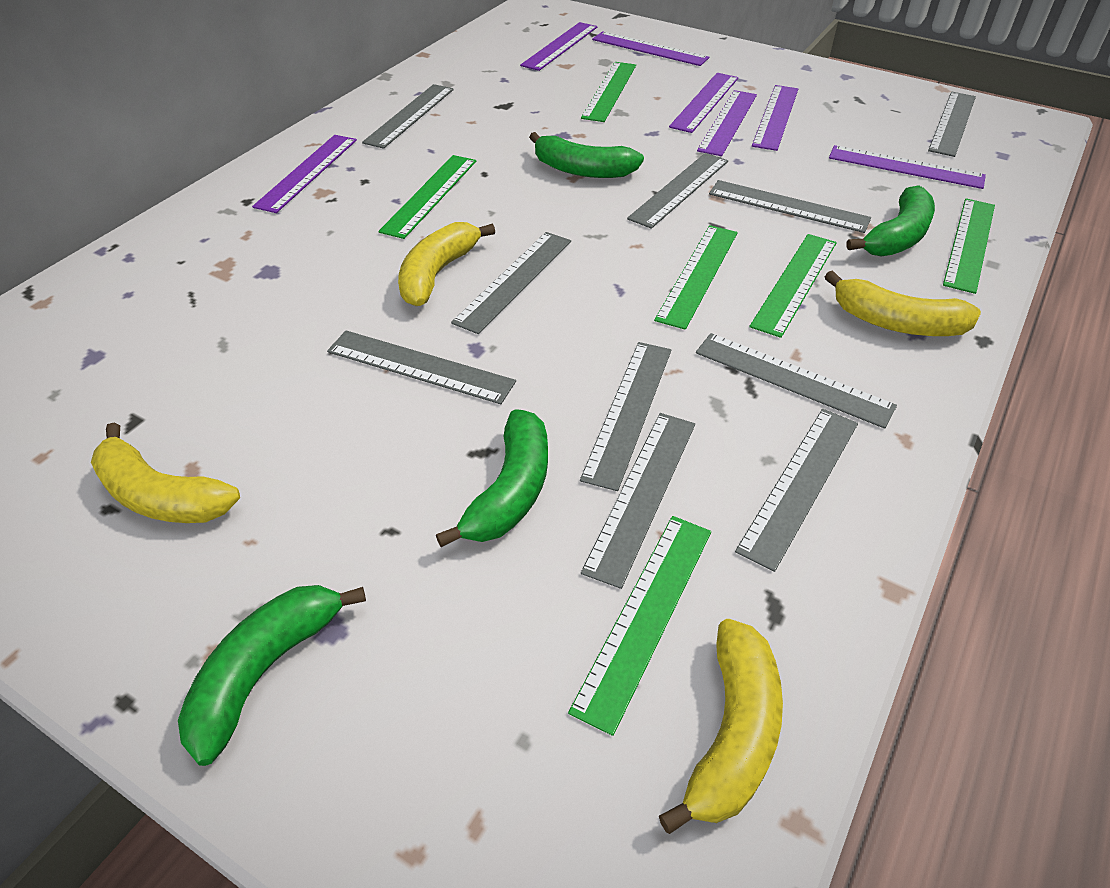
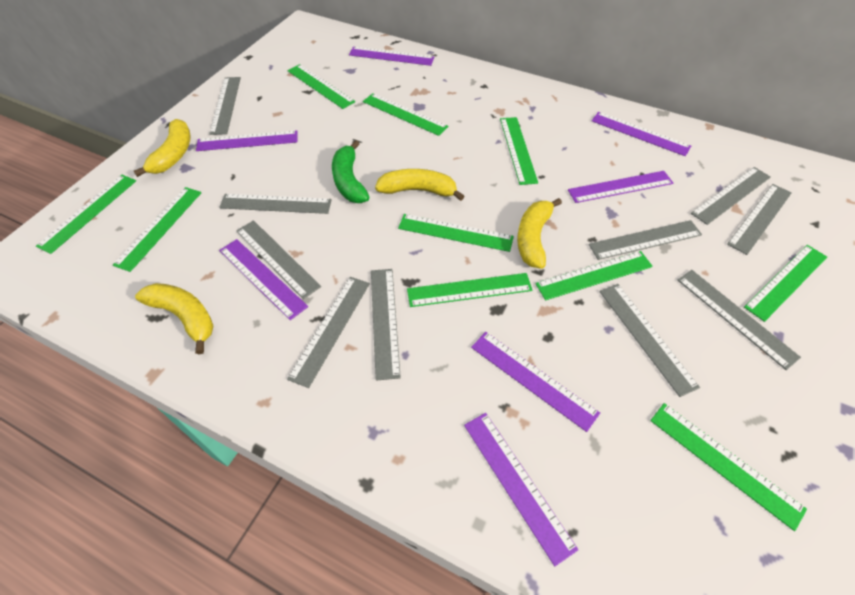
green banana: 4 -> 1
green ruler: 6 -> 10

